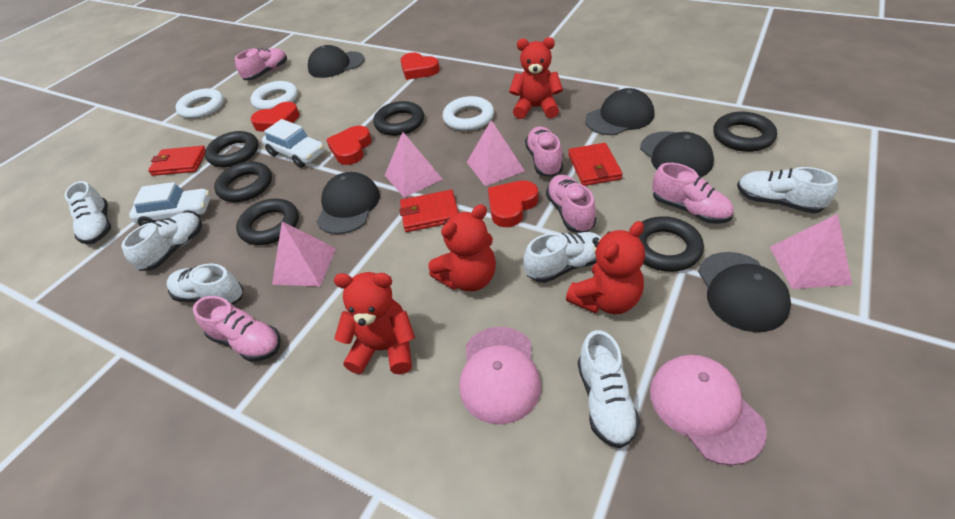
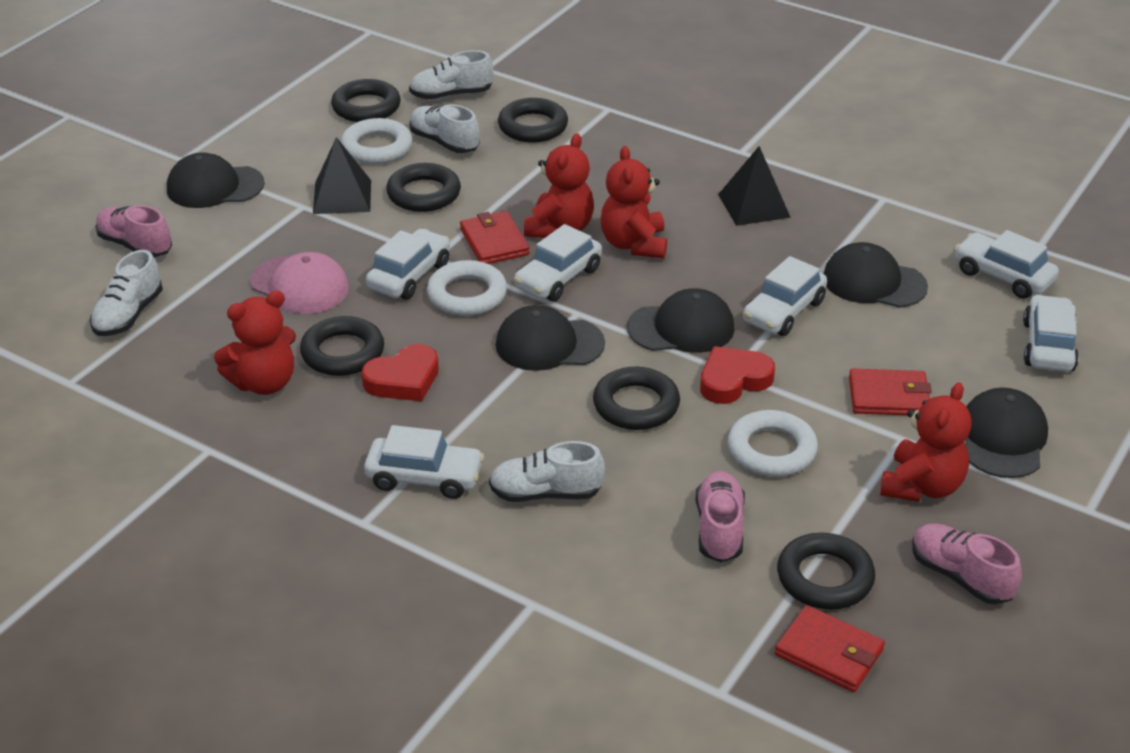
black pyramid: 0 -> 2
pink cap: 2 -> 1
pink pyramid: 4 -> 0
pink shoe: 5 -> 3
red heart: 4 -> 2
white car: 2 -> 6
white shoe: 6 -> 4

